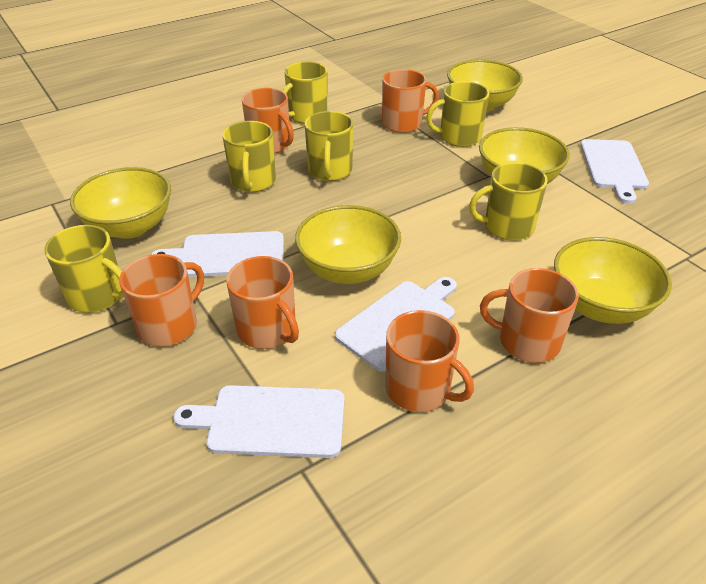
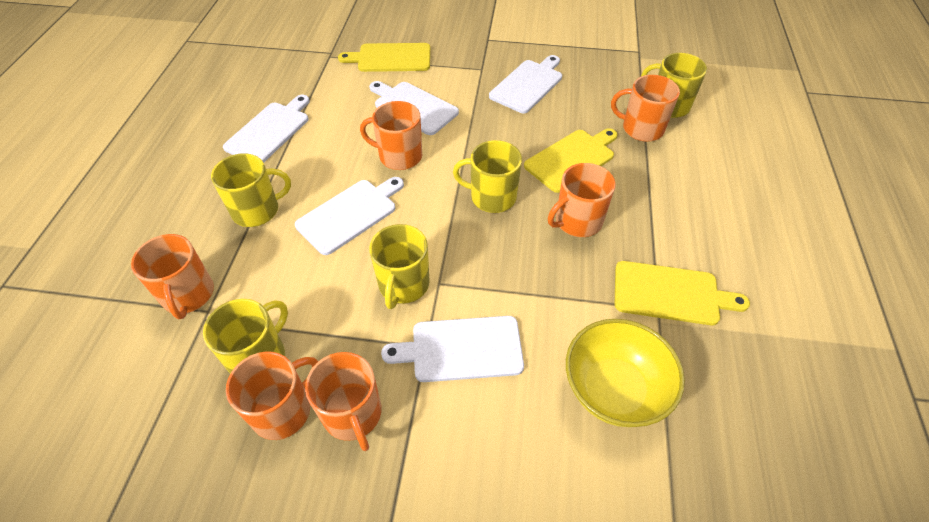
white cutting board: 4 -> 5
yellow bowl: 5 -> 1
yellow cutting board: 0 -> 3
yellow mug: 6 -> 5

